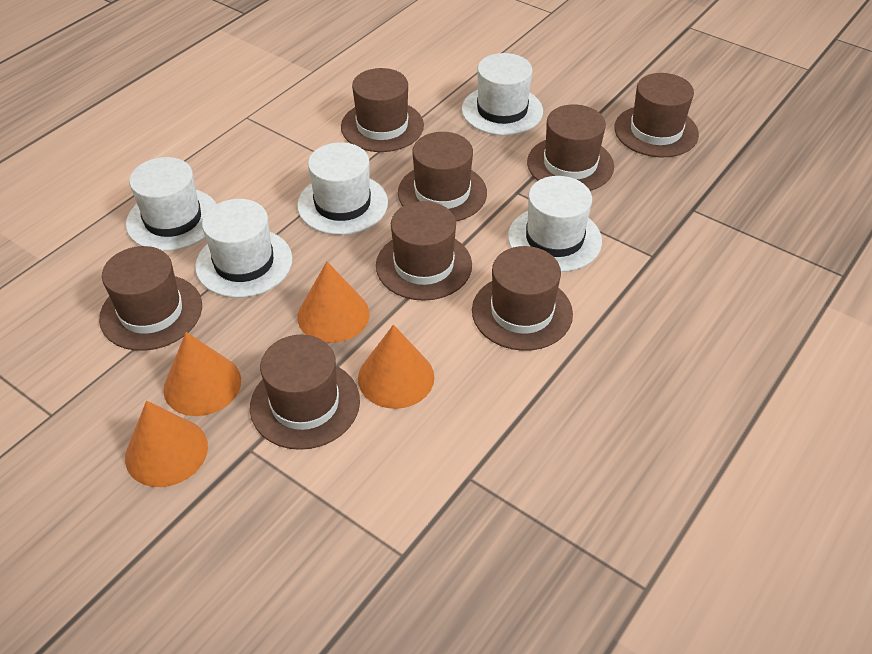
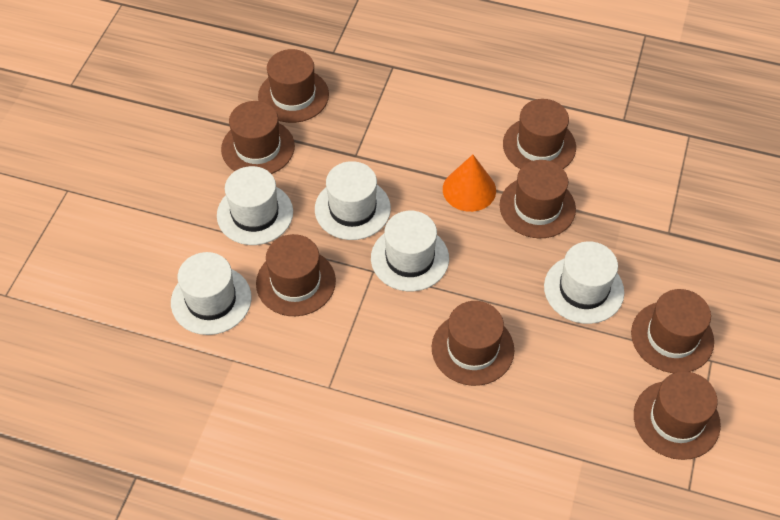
orange cone: 4 -> 1

